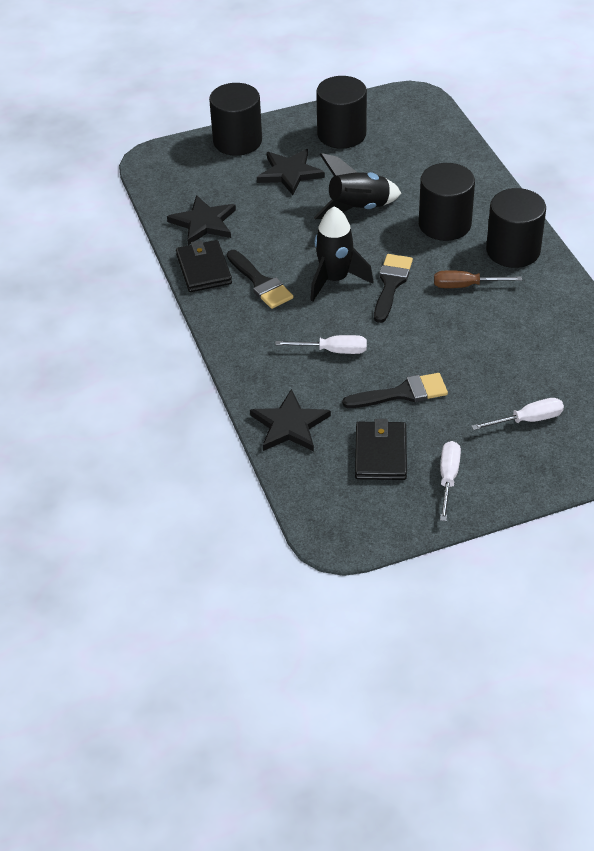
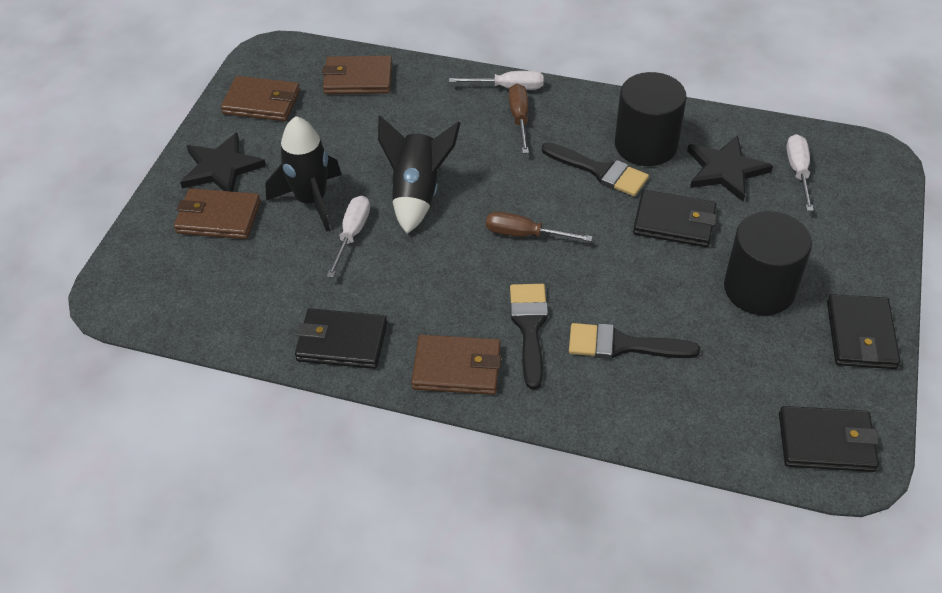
black cylinder: 4 -> 2
black star: 3 -> 2
black wallet: 2 -> 4
brown screwdriver: 1 -> 2
brown wallet: 0 -> 4

